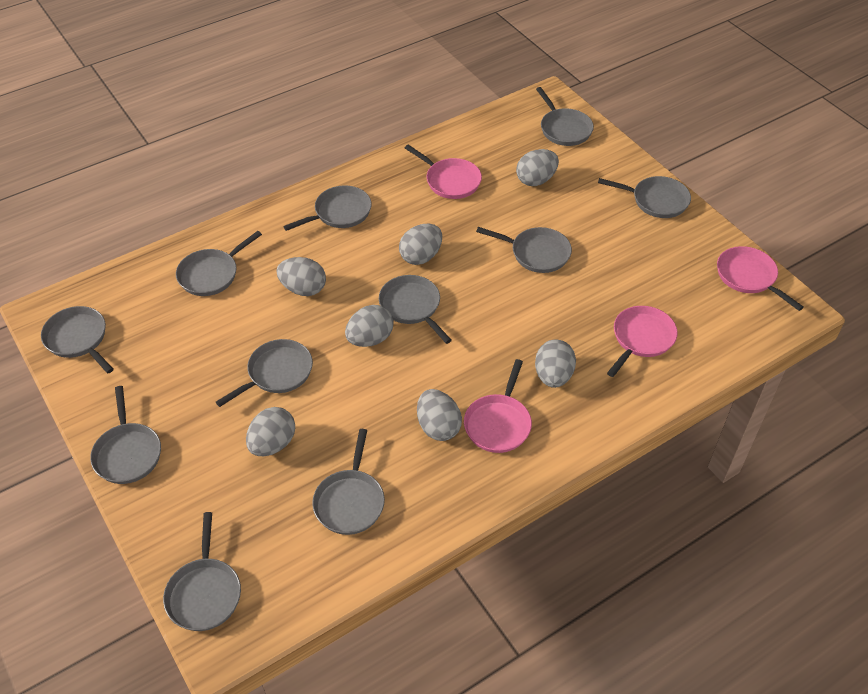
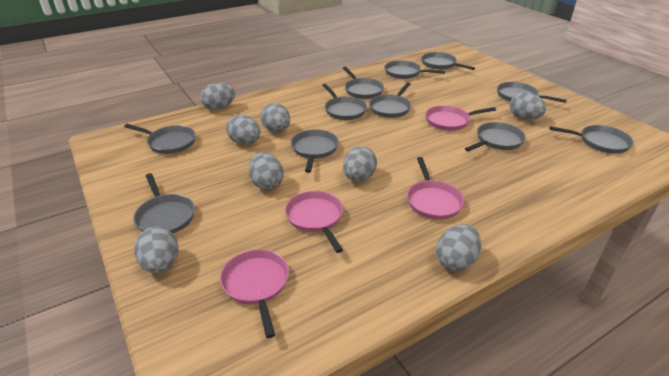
grey egg: 7 -> 8

